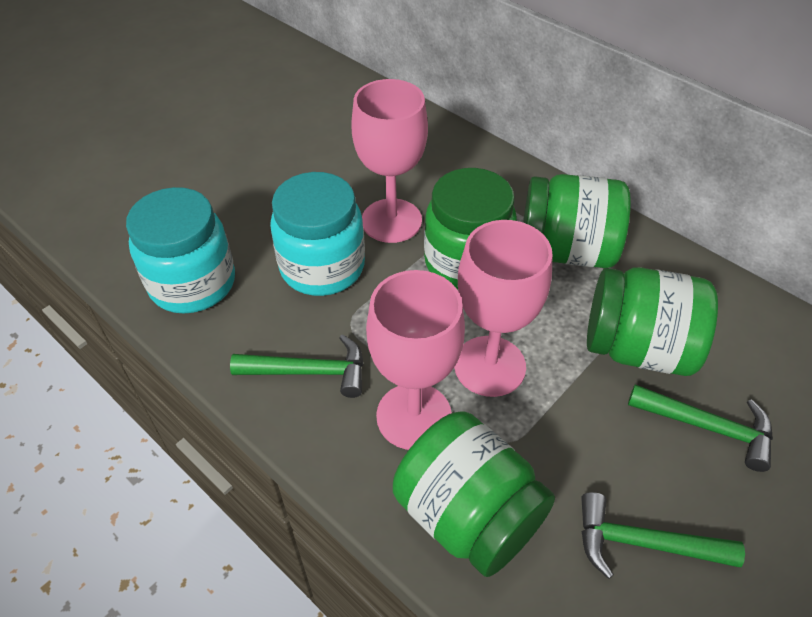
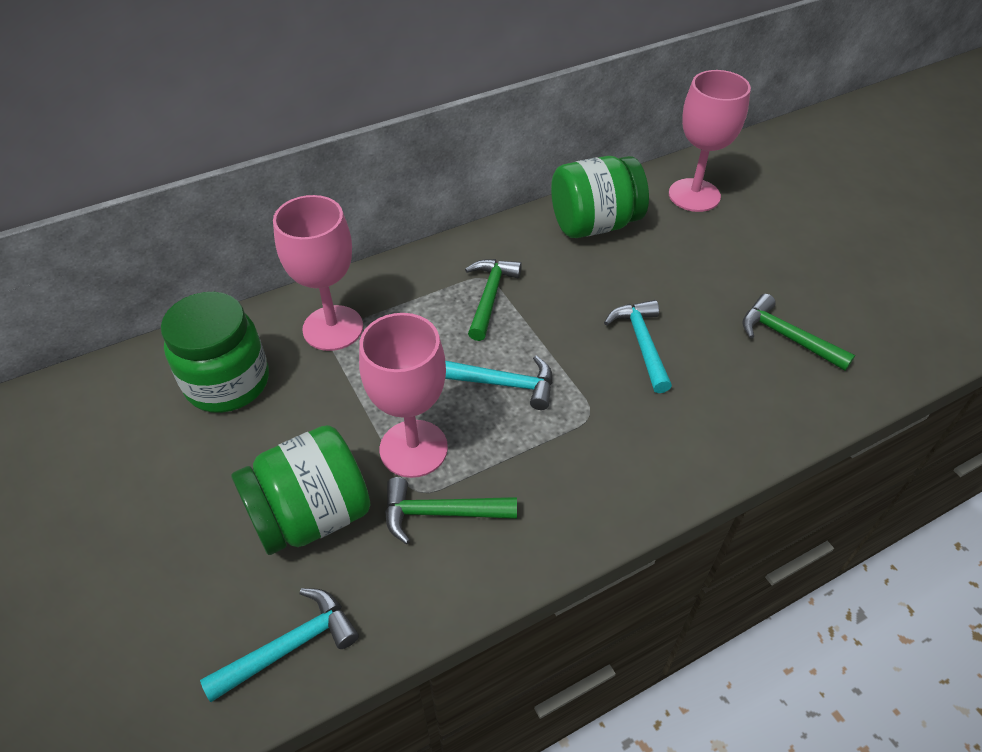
green jar: 4 -> 3
turquoise hammer: 0 -> 3
turquoise jar: 2 -> 0

